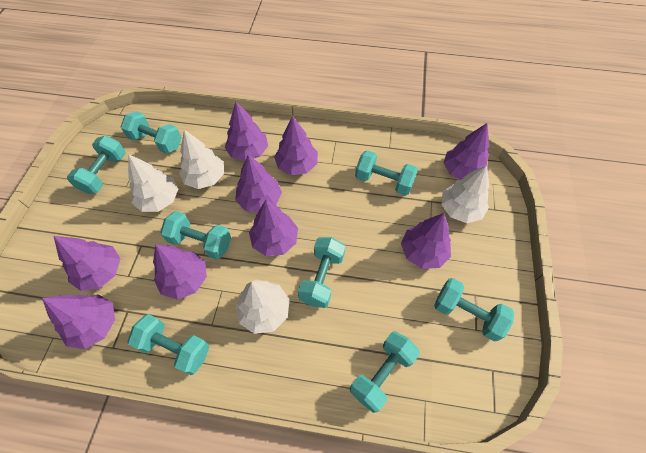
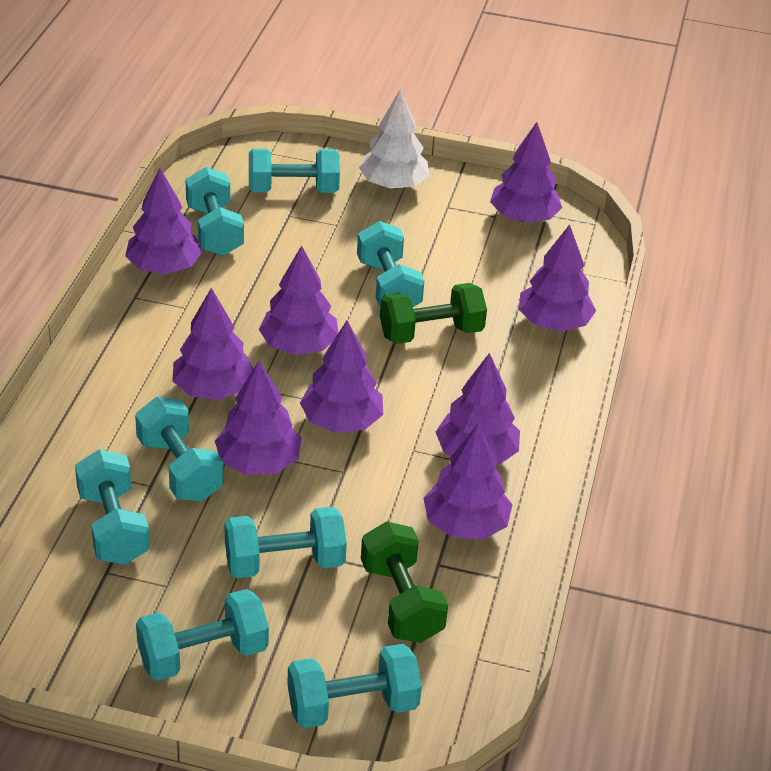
green dumbbell: 0 -> 2
white tree: 4 -> 1

